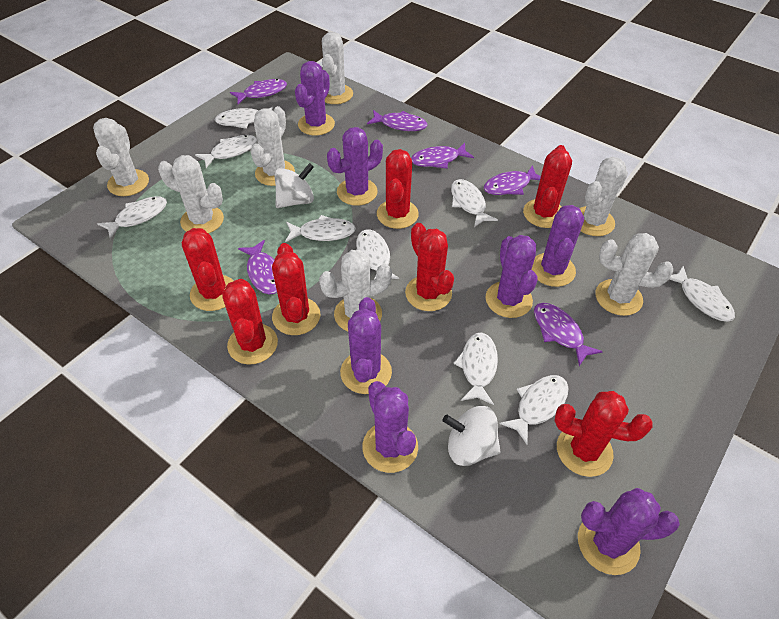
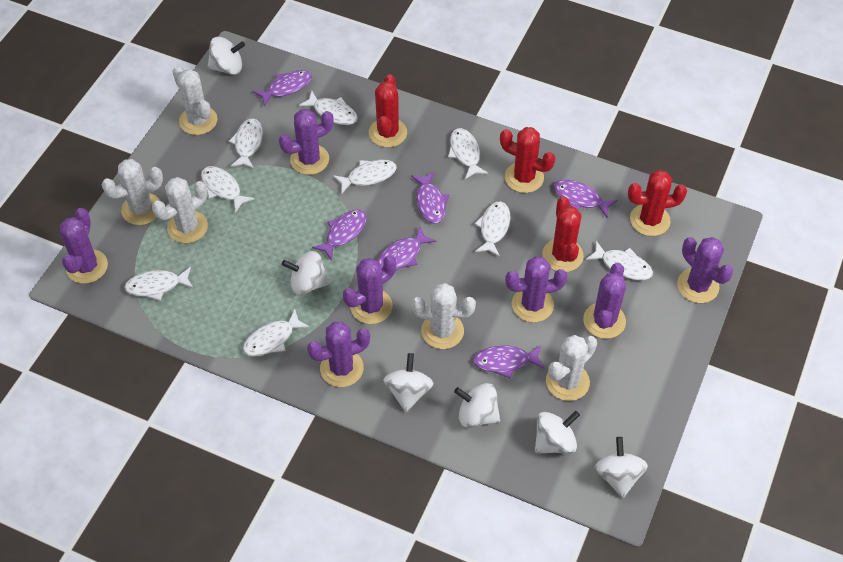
red cactus: 7 -> 4
white cactus: 7 -> 5
white spinning top: 2 -> 6

